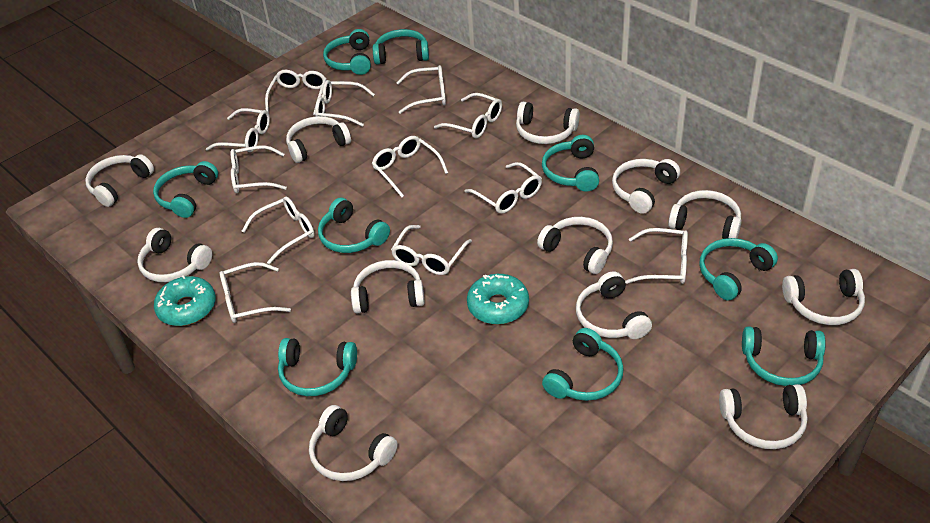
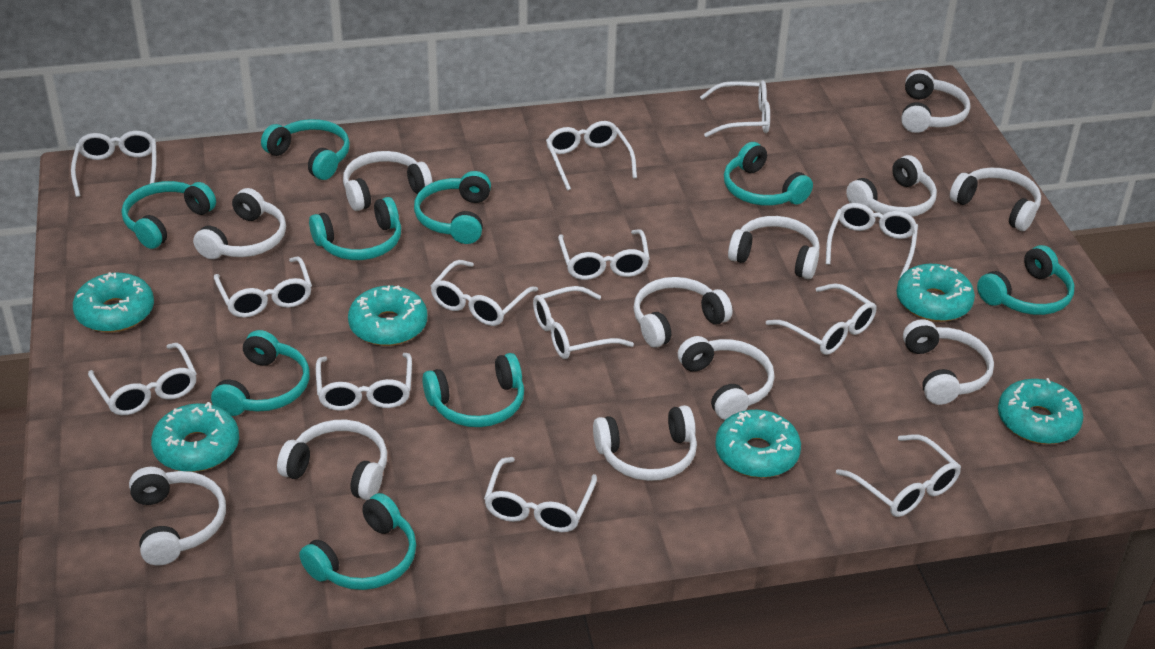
turquoise donut: 2 -> 6
white glasses: 12 -> 13

